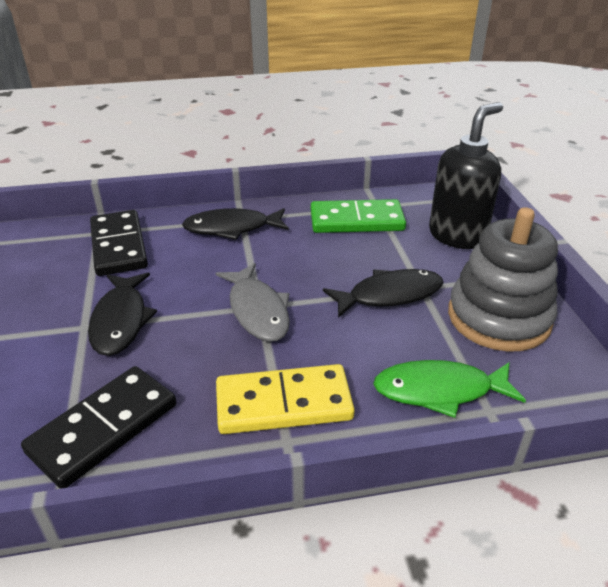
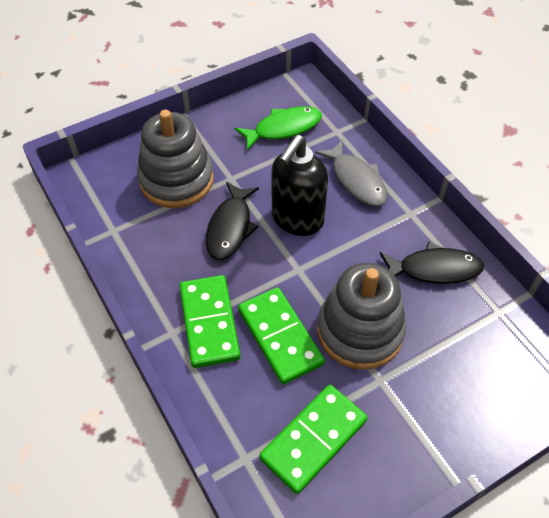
black domino: 2 -> 0
black fish: 3 -> 2
green domino: 1 -> 3
grey stacking toy: 1 -> 2
yellow domino: 1 -> 0

